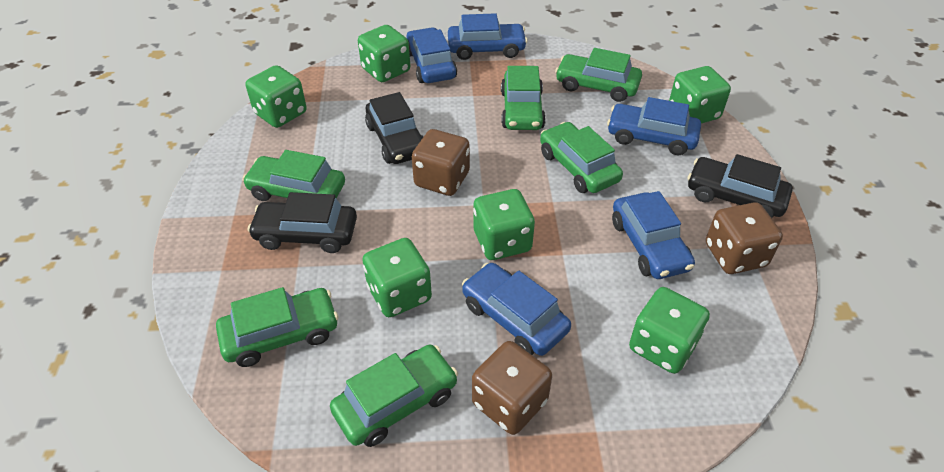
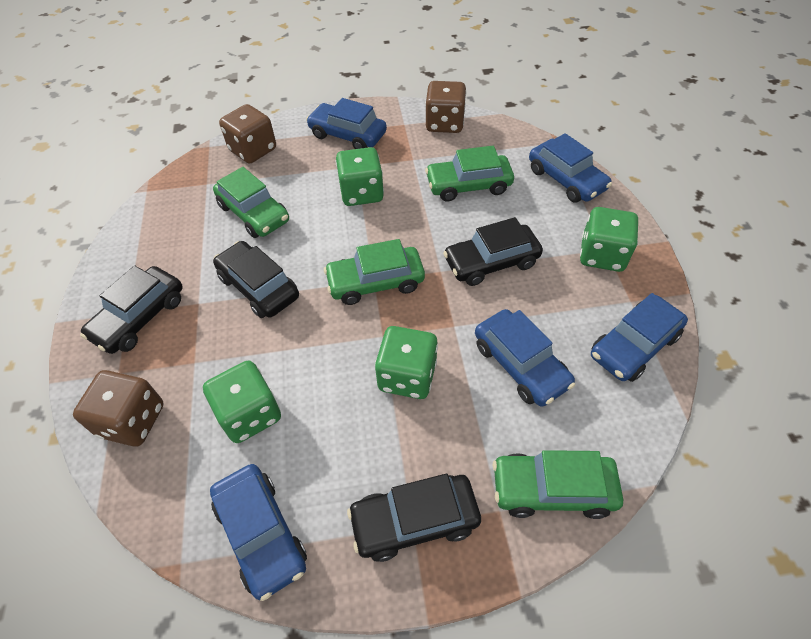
black car: 3 -> 4
green car: 6 -> 4
green dice: 6 -> 4

